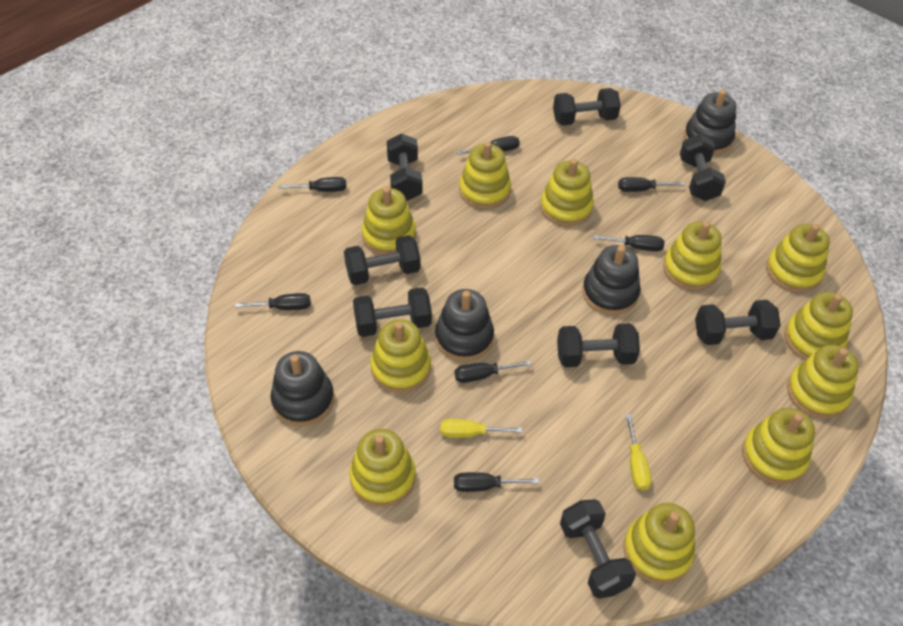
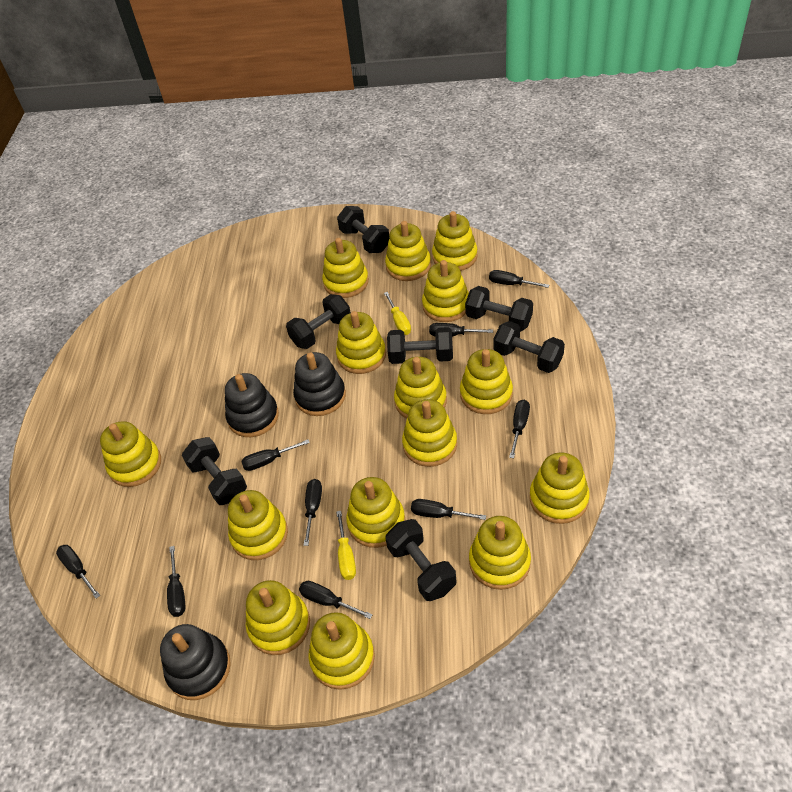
black dumbbell: 8 -> 7
black screwdriver: 7 -> 9
black stacking toy: 4 -> 3
yellow stacking toy: 11 -> 15

